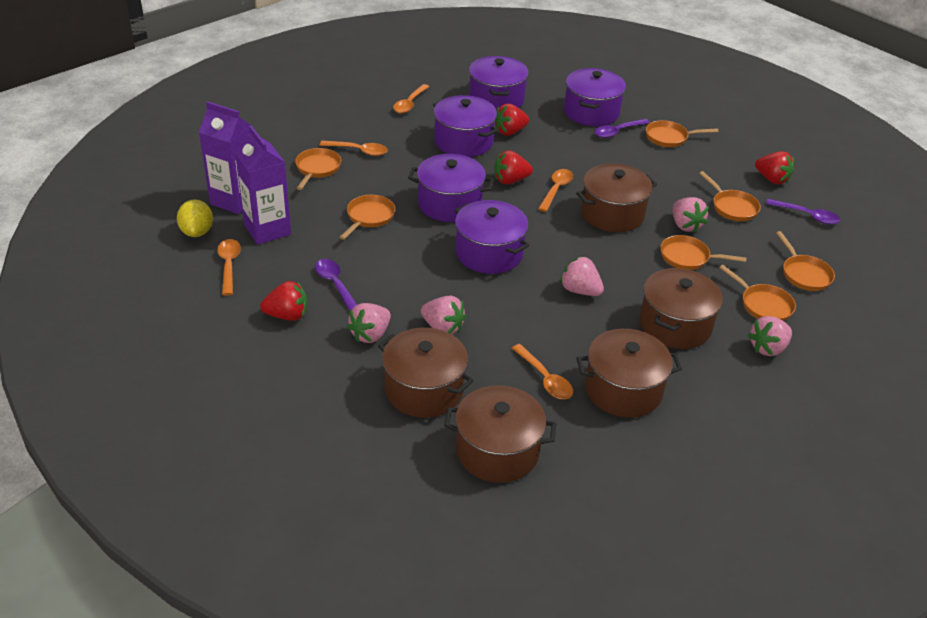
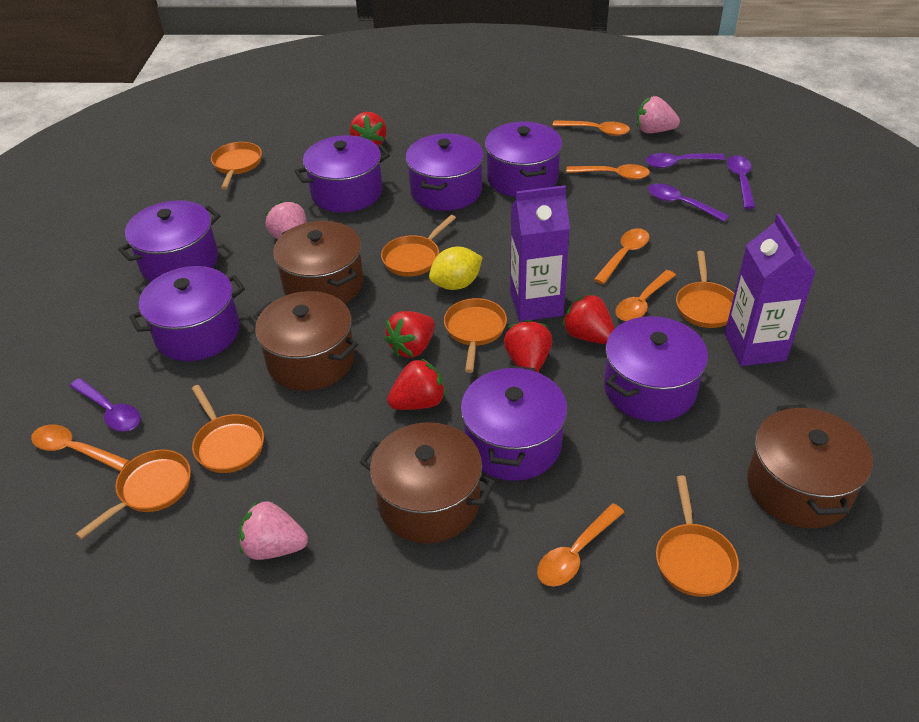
brown pot: 5 -> 4
orange spoon: 5 -> 6
pink strawberry: 5 -> 3
purple pot: 5 -> 7
purple spoon: 3 -> 4
red strawberry: 4 -> 5

